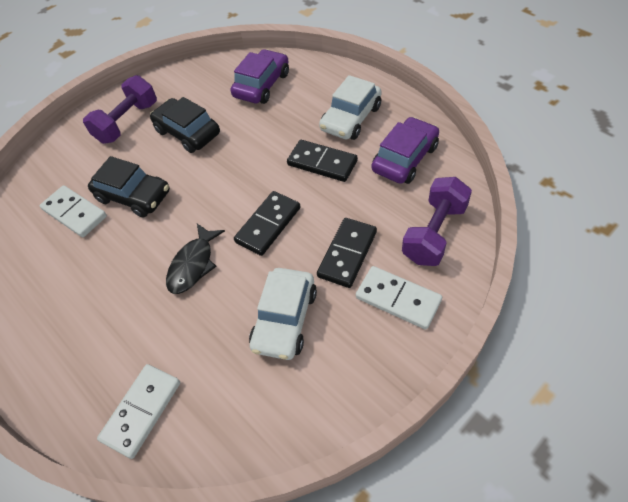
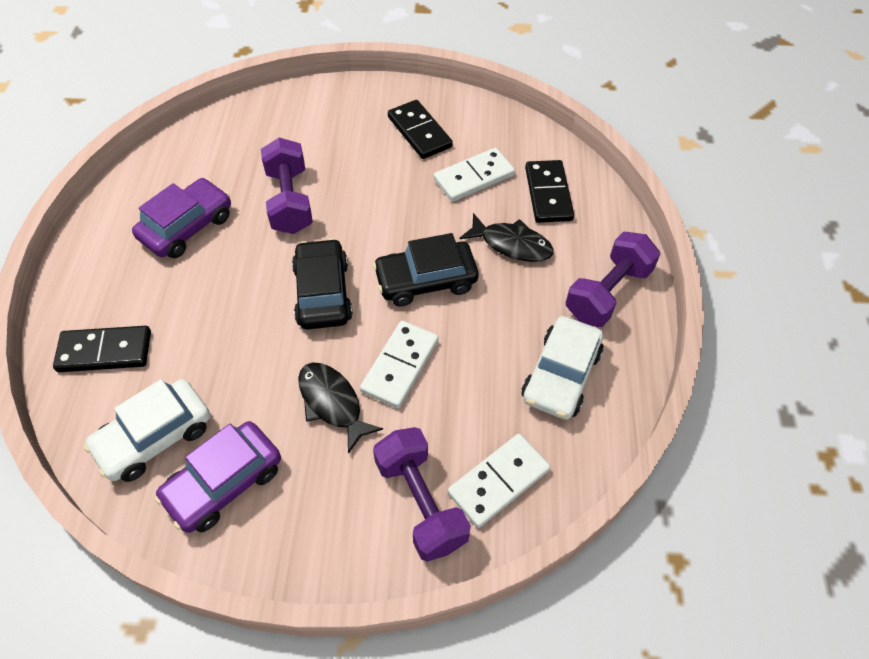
black fish: 1 -> 2
purple dumbbell: 2 -> 3

